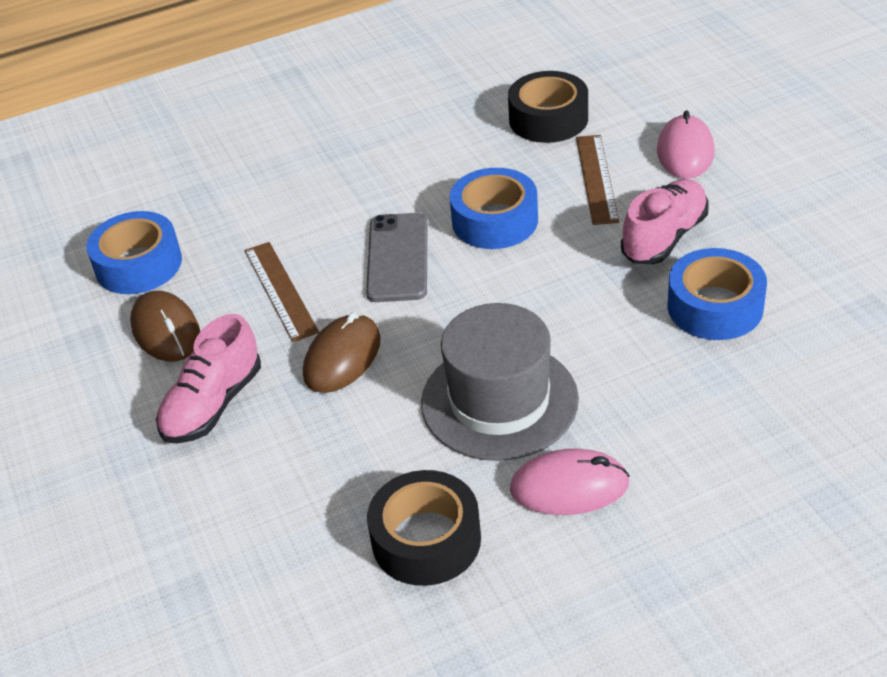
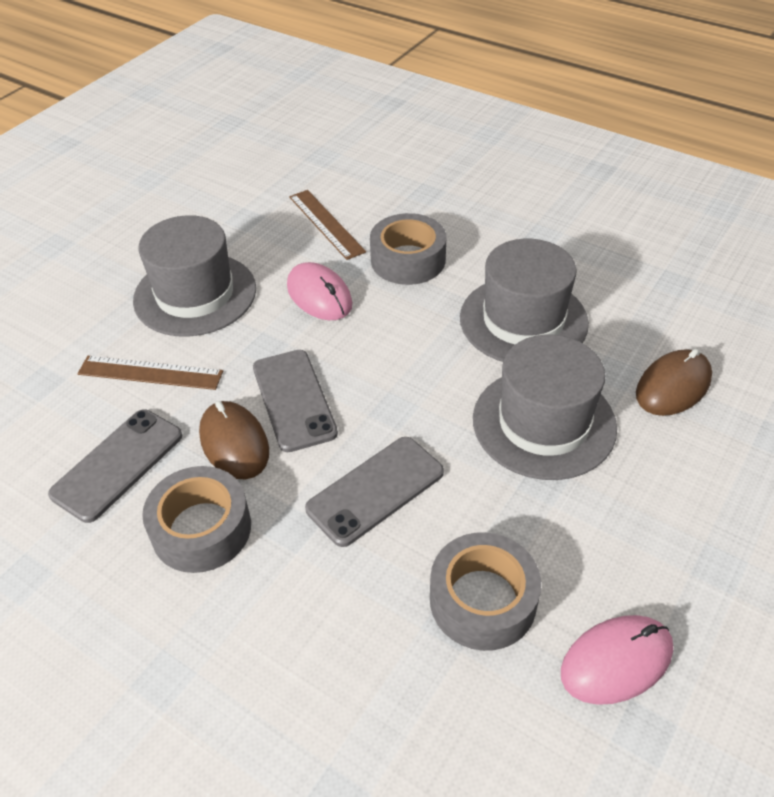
black tape: 2 -> 0
blue tape: 3 -> 0
grey hat: 1 -> 3
grey phone: 1 -> 3
grey tape: 0 -> 3
pink shoe: 2 -> 0

